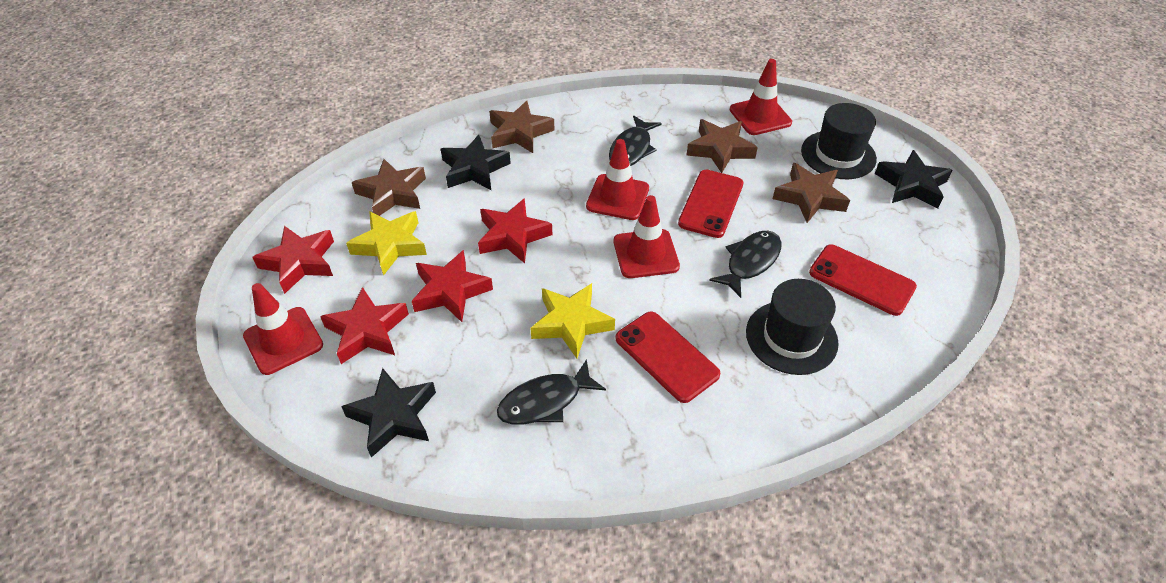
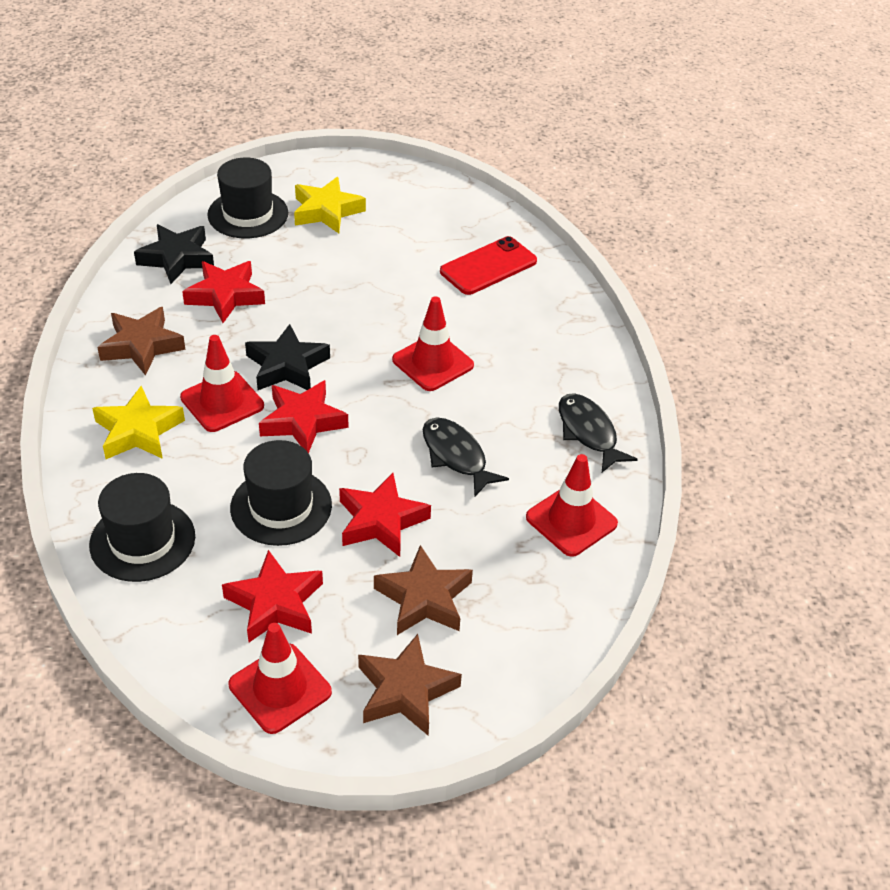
black fish: 3 -> 2
black hat: 2 -> 3
black star: 3 -> 2
brown star: 4 -> 3
red phone: 3 -> 1

